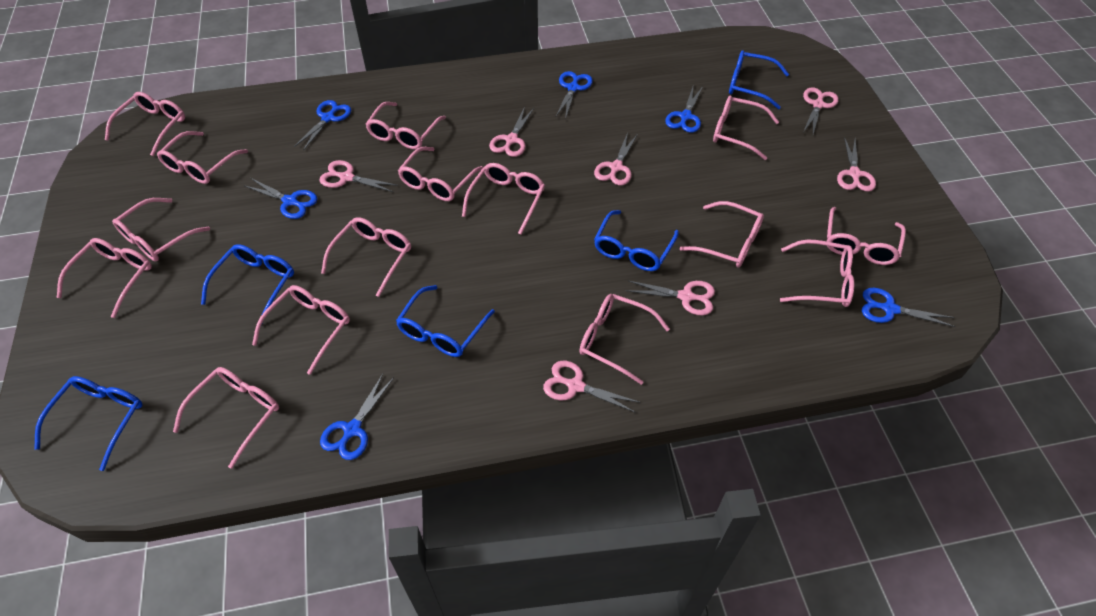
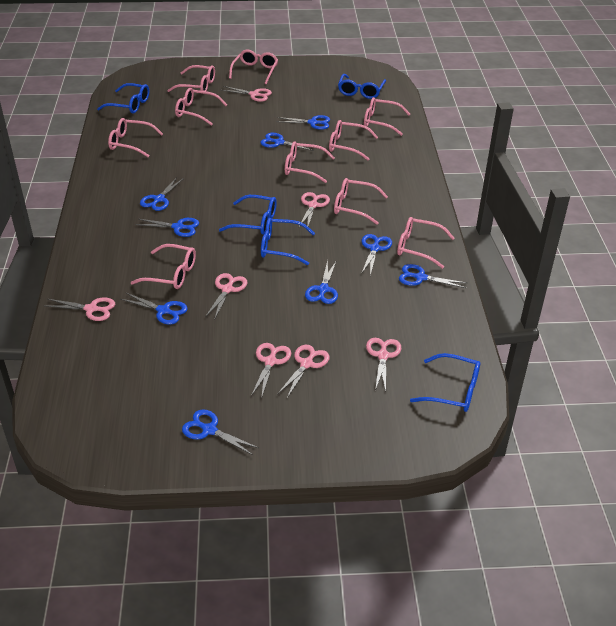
blue scissors: 6 -> 9
pink glasses: 15 -> 10

